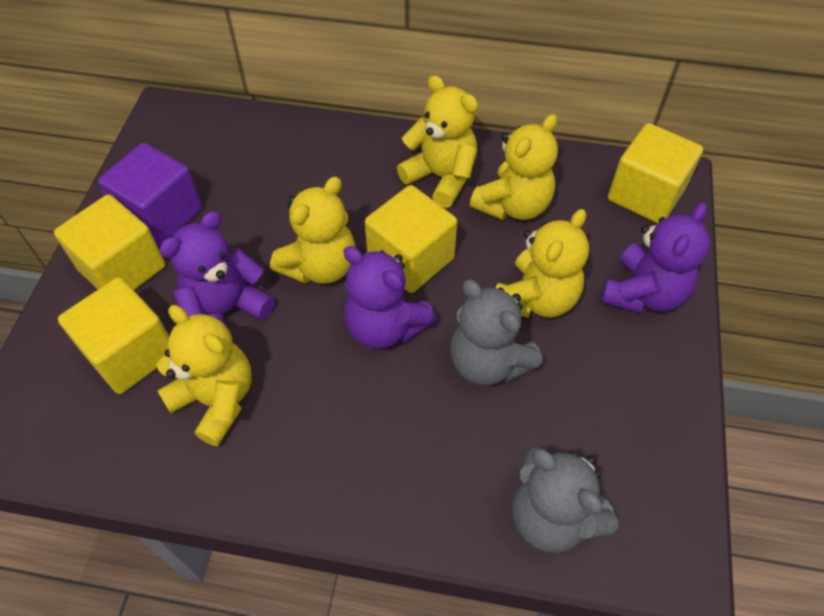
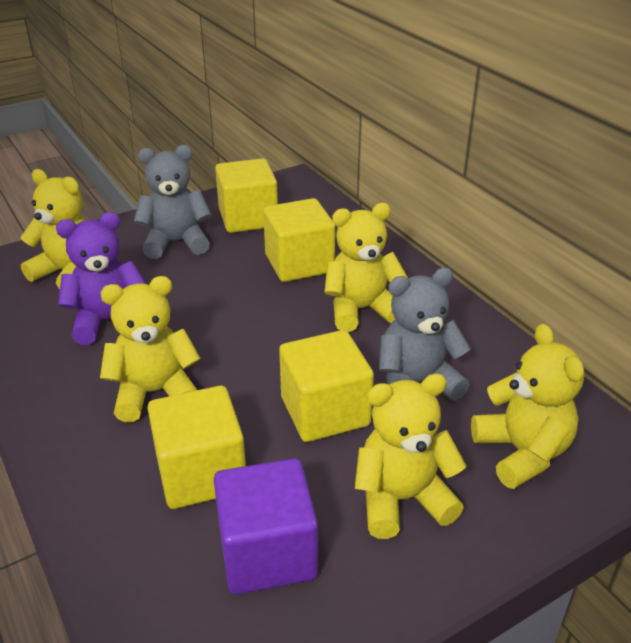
purple teddy bear: 3 -> 1

